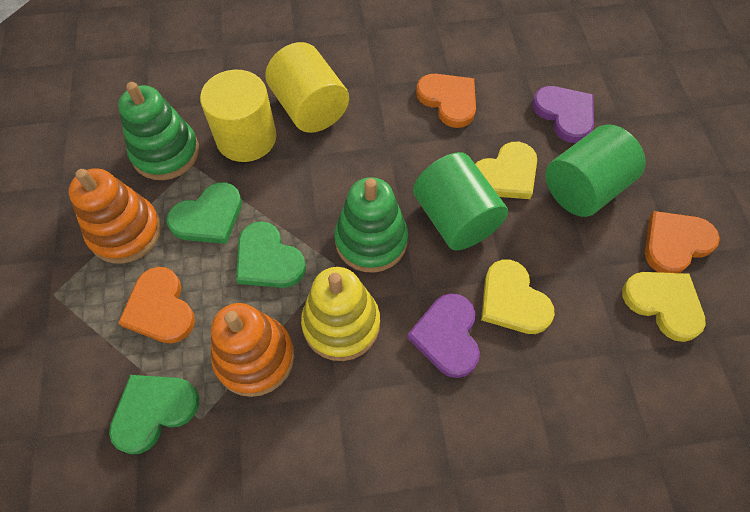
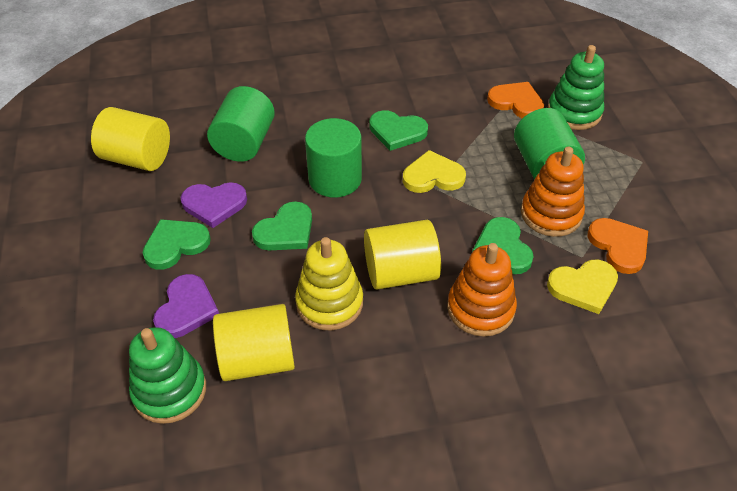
green cylinder: 2 -> 3
green heart: 3 -> 4
orange heart: 3 -> 2
yellow cylinder: 2 -> 3
yellow heart: 3 -> 2

